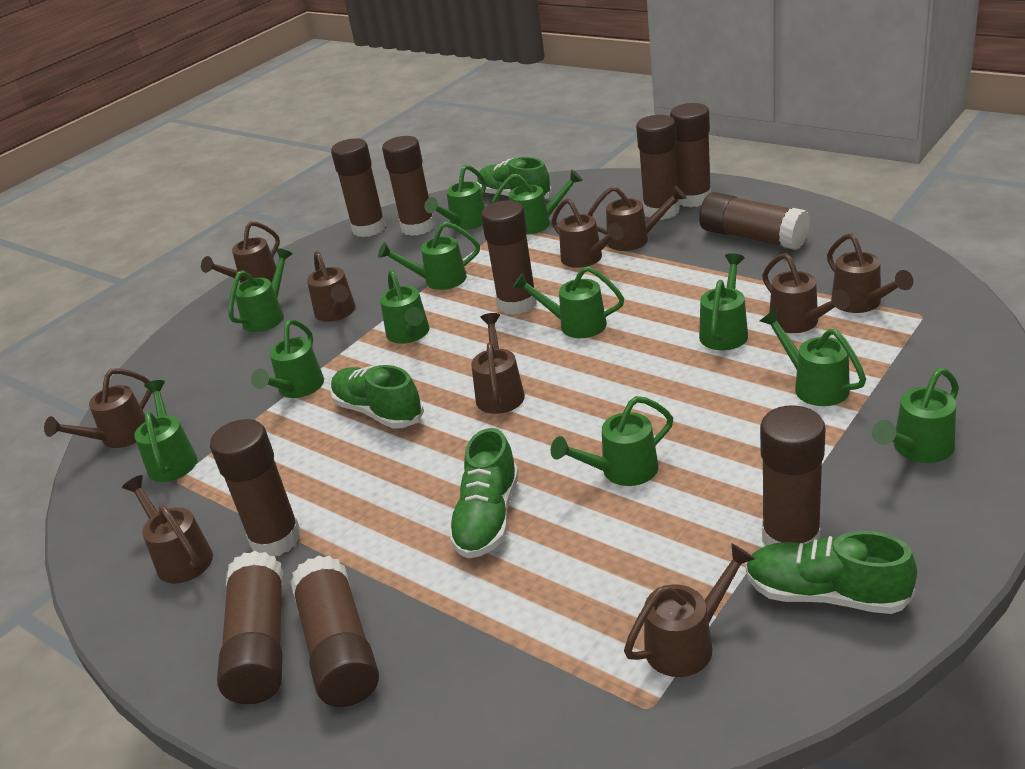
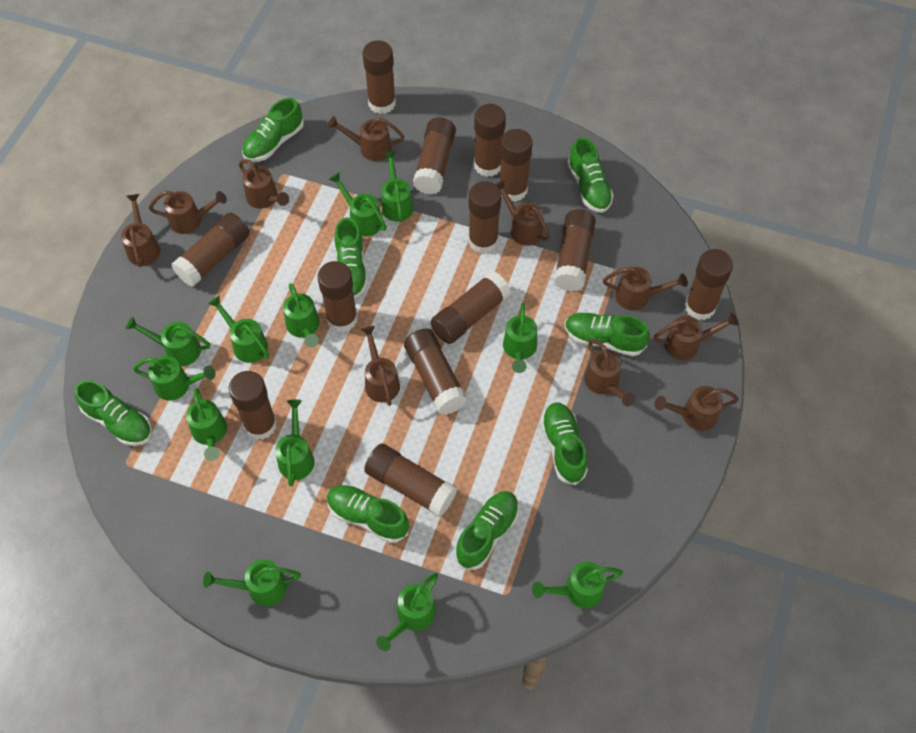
brown glue stick: 10 -> 13
green shoe: 4 -> 8

